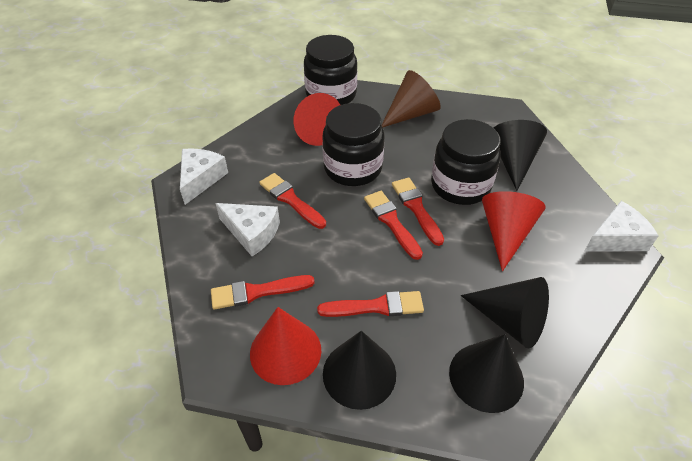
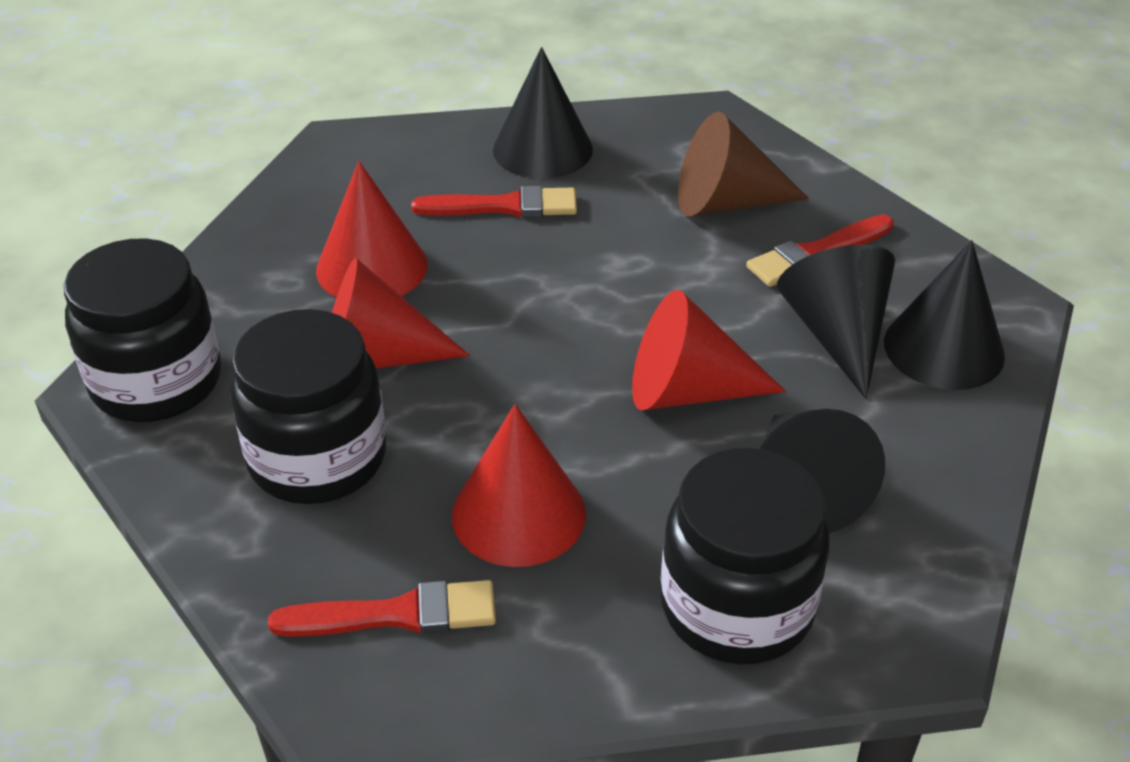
red brush: 5 -> 3
red cone: 3 -> 4
white cheese: 3 -> 0

